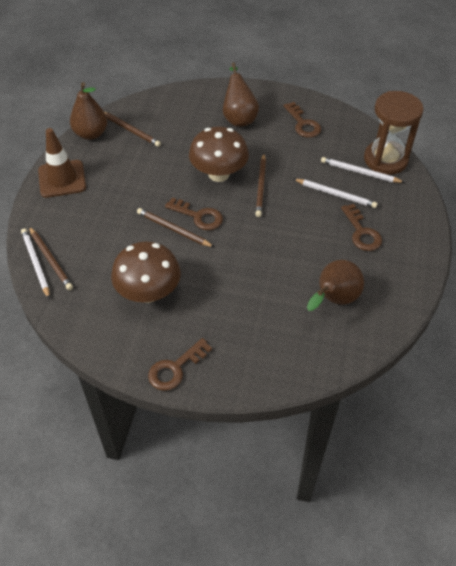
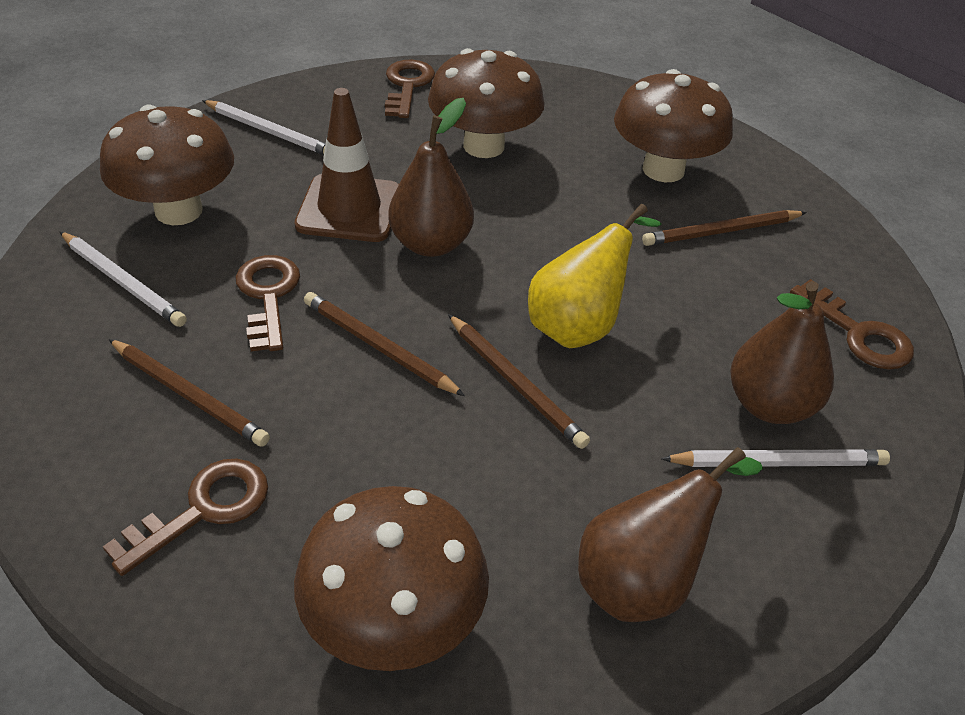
brown hourglass: 1 -> 0
brown mushroom: 2 -> 4
yellow pear: 0 -> 1

